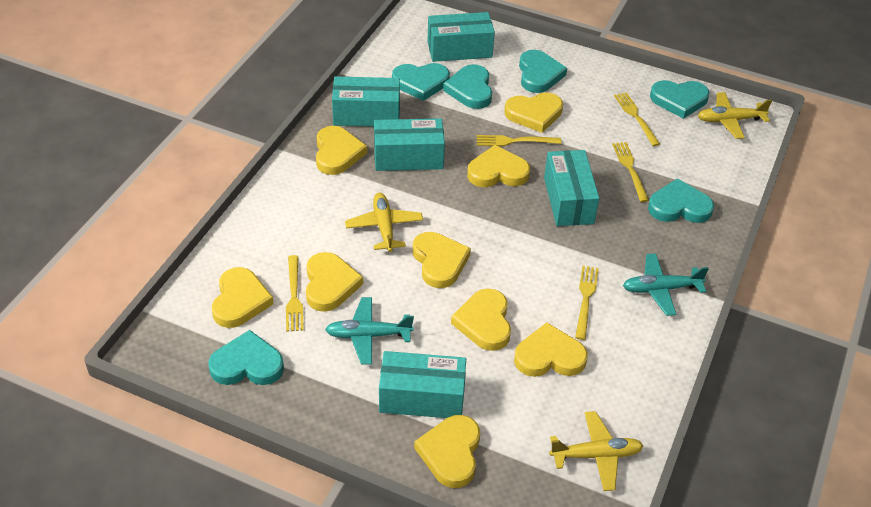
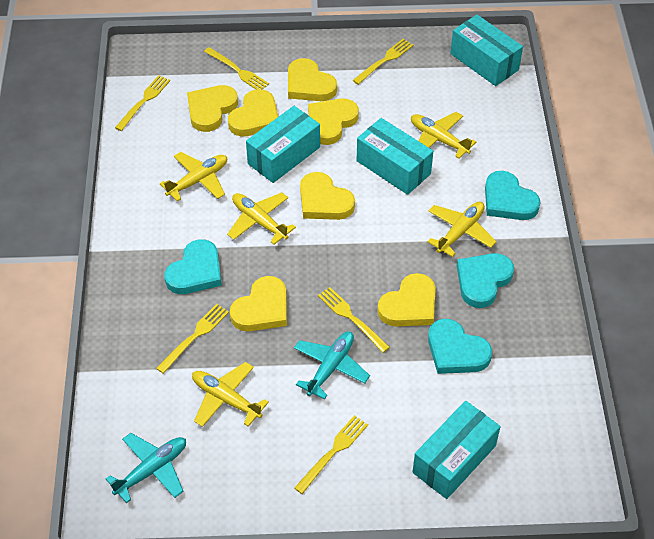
turquoise box: 5 -> 4
turquoise heart: 6 -> 4
yellow fork: 5 -> 6
yellow heart: 9 -> 7
yellow plane: 3 -> 5

